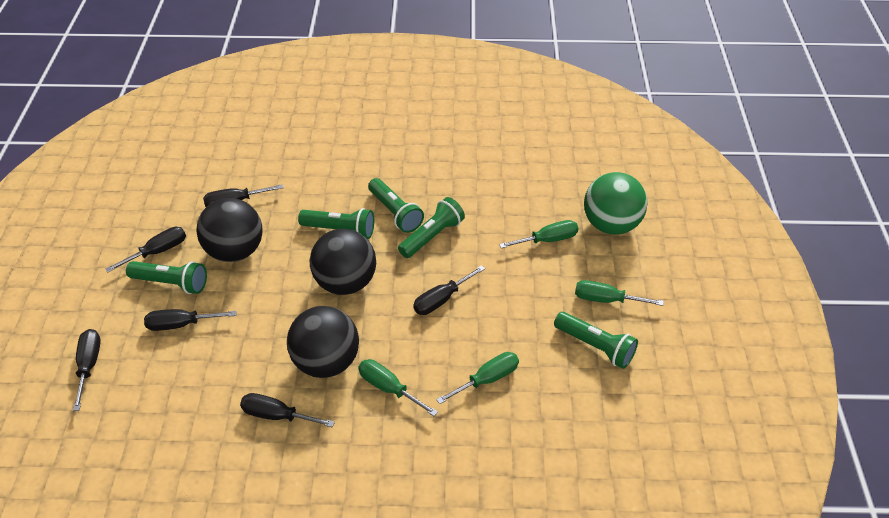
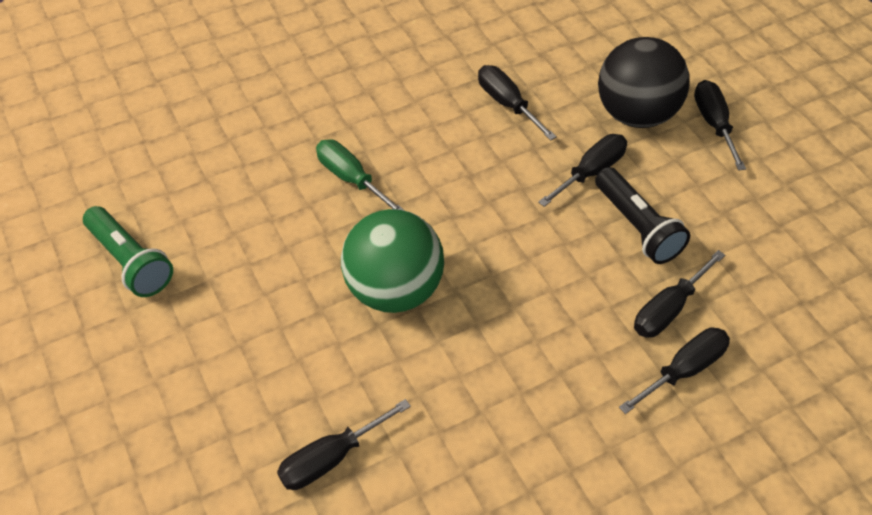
black ball: 3 -> 1
black flashlight: 0 -> 1
green flashlight: 5 -> 1
green screwdriver: 4 -> 1

